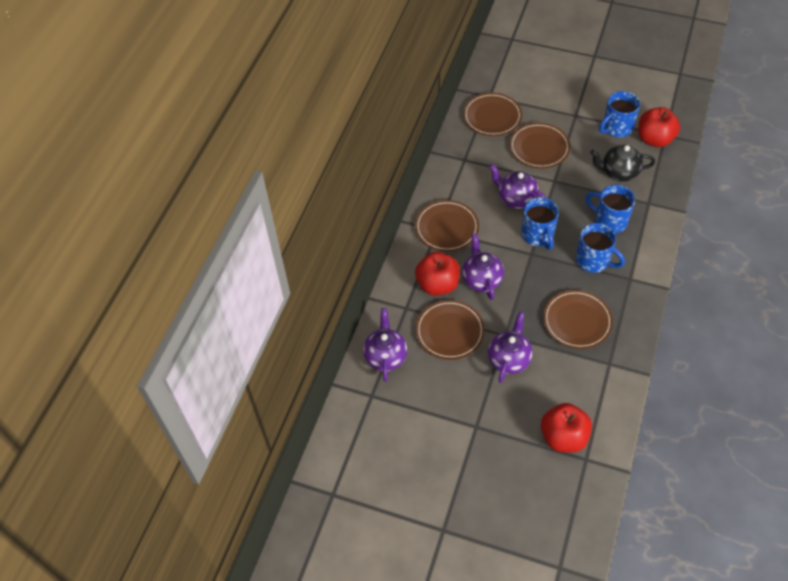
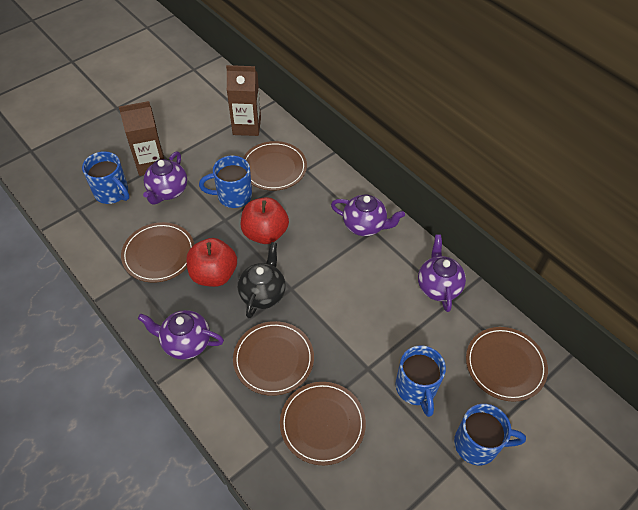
brown carton: 0 -> 2
red apple: 3 -> 2

